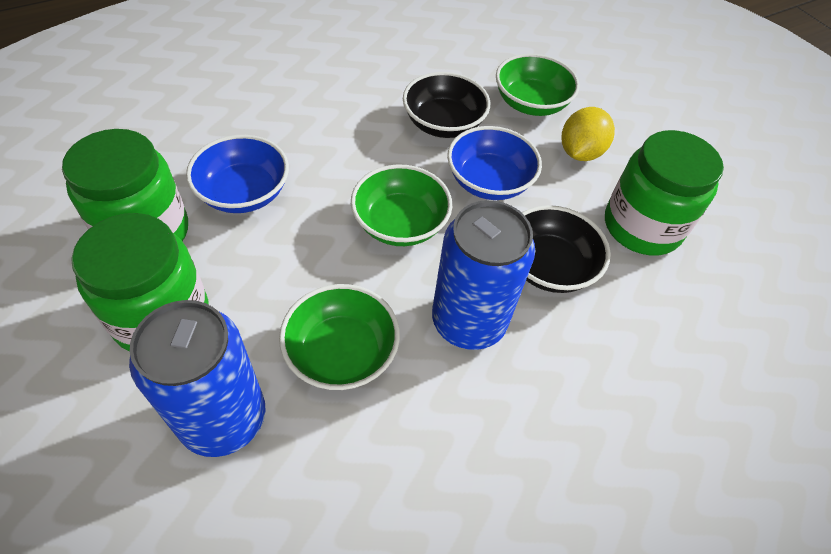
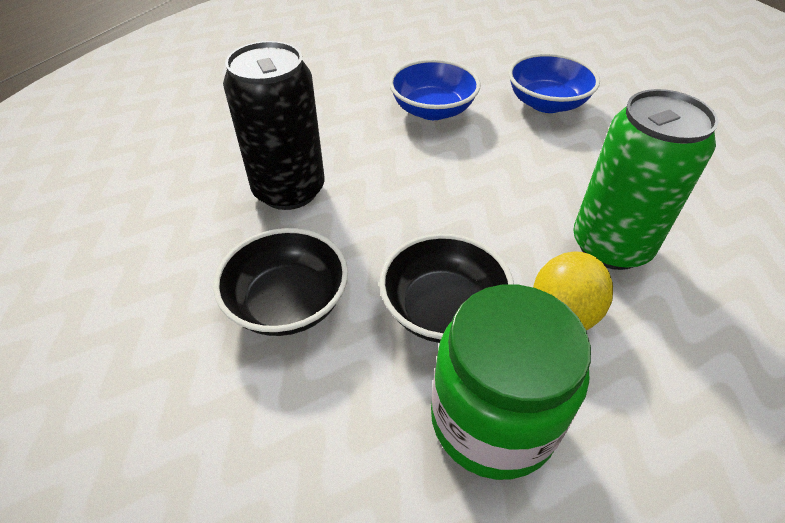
black can: 0 -> 1
blue can: 2 -> 0
green bowl: 3 -> 0
green can: 0 -> 1
green jar: 3 -> 1

